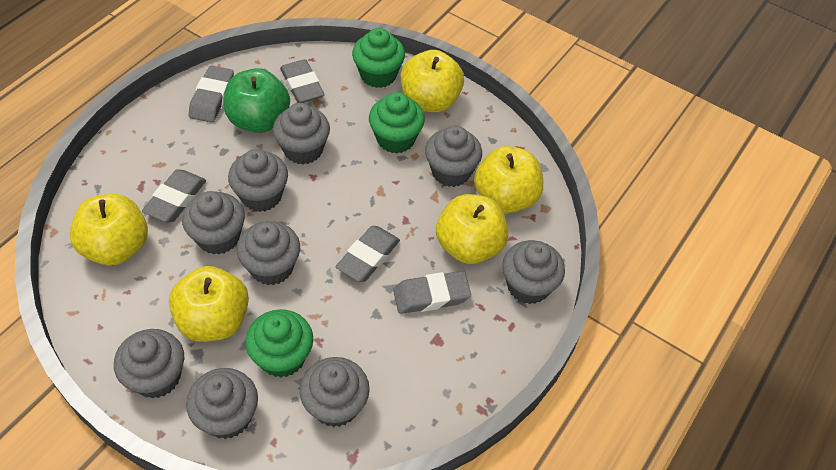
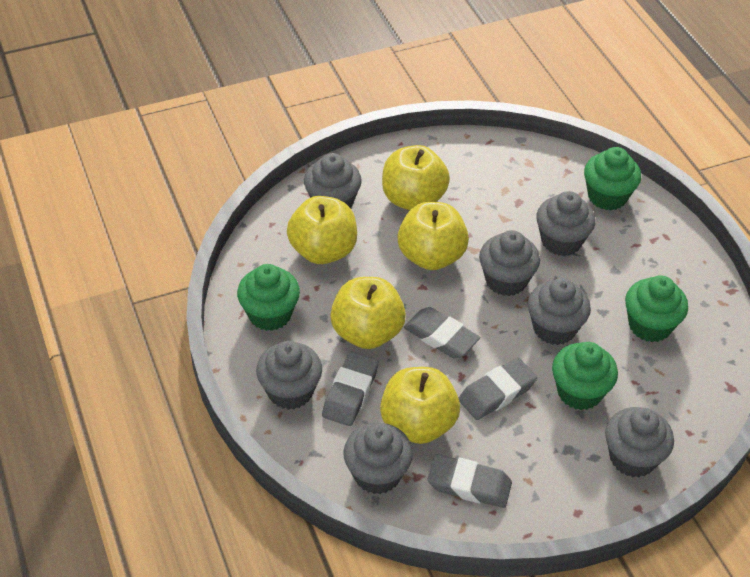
green apple: 1 -> 0
green cupcake: 3 -> 4
grey cupcake: 9 -> 7
grey eraser: 5 -> 4

